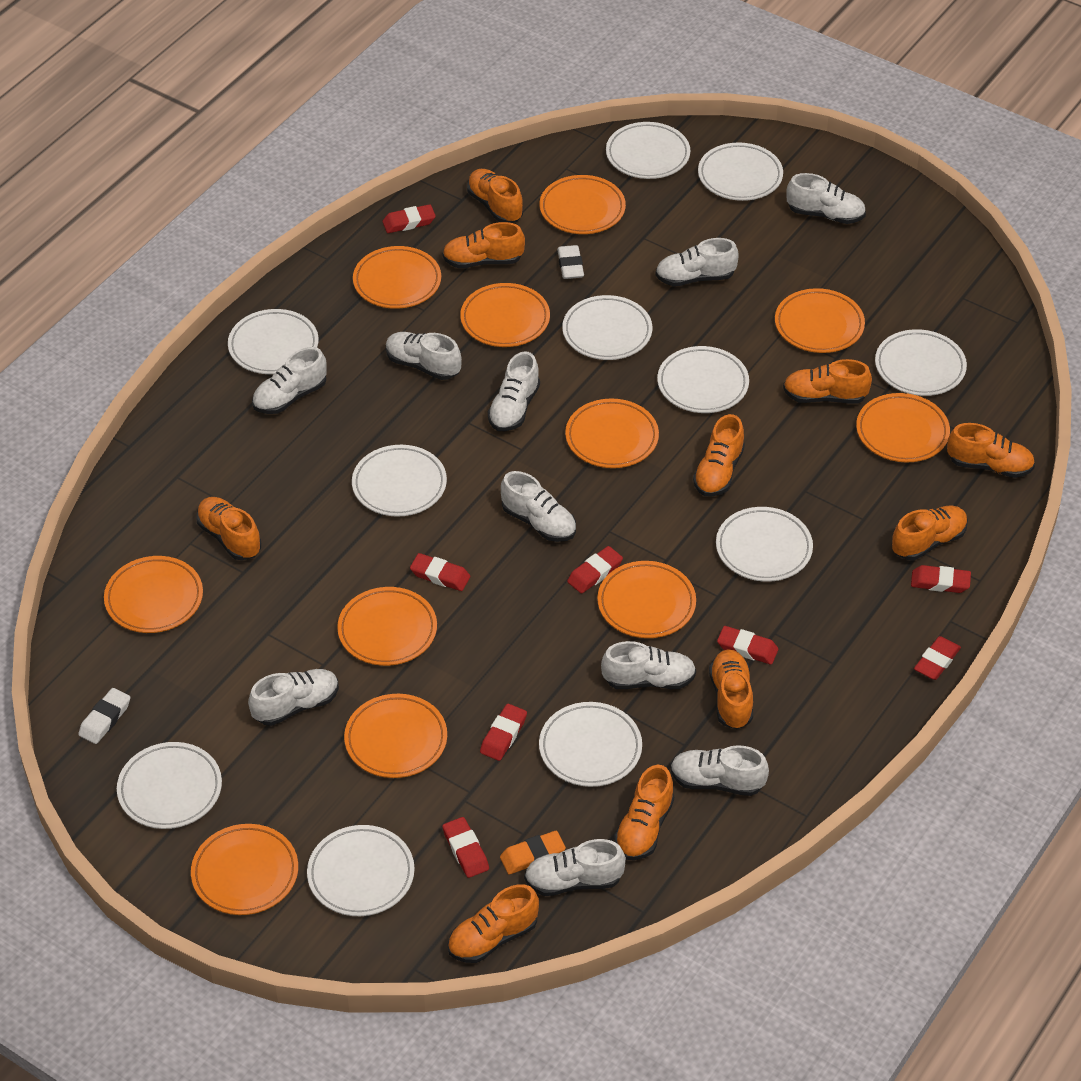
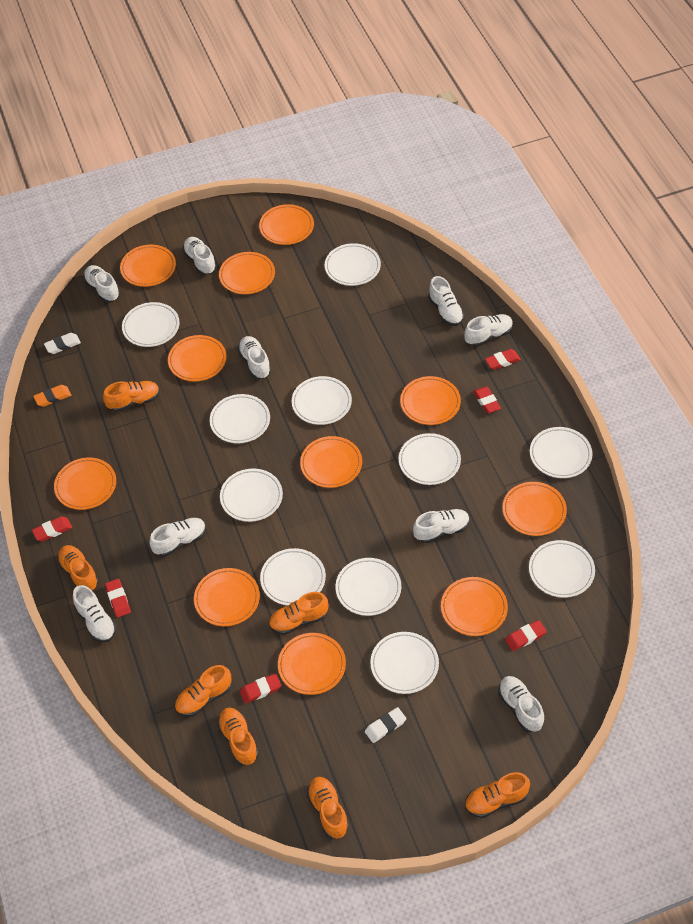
orange shoe: 10 -> 7
red eraser: 8 -> 6
white shoe: 10 -> 9

